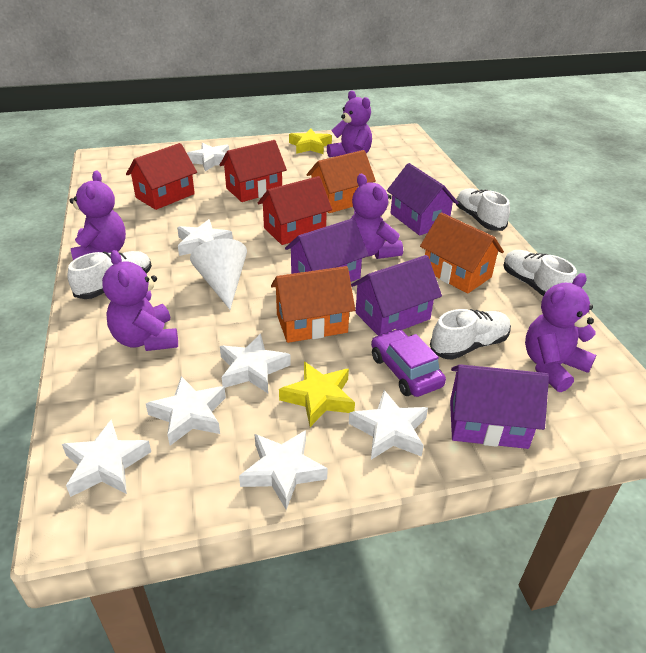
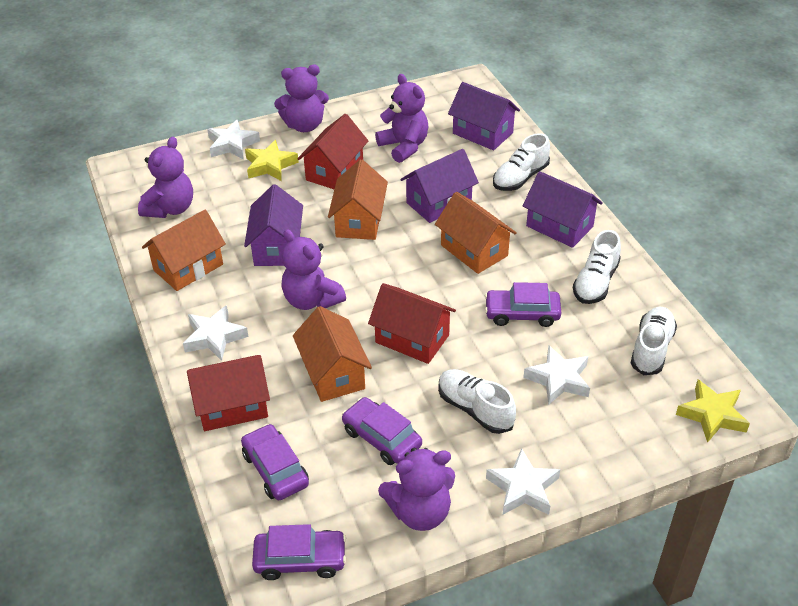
orange house: 3 -> 4
purple car: 1 -> 4
white cone: 1 -> 0
white star: 7 -> 4

